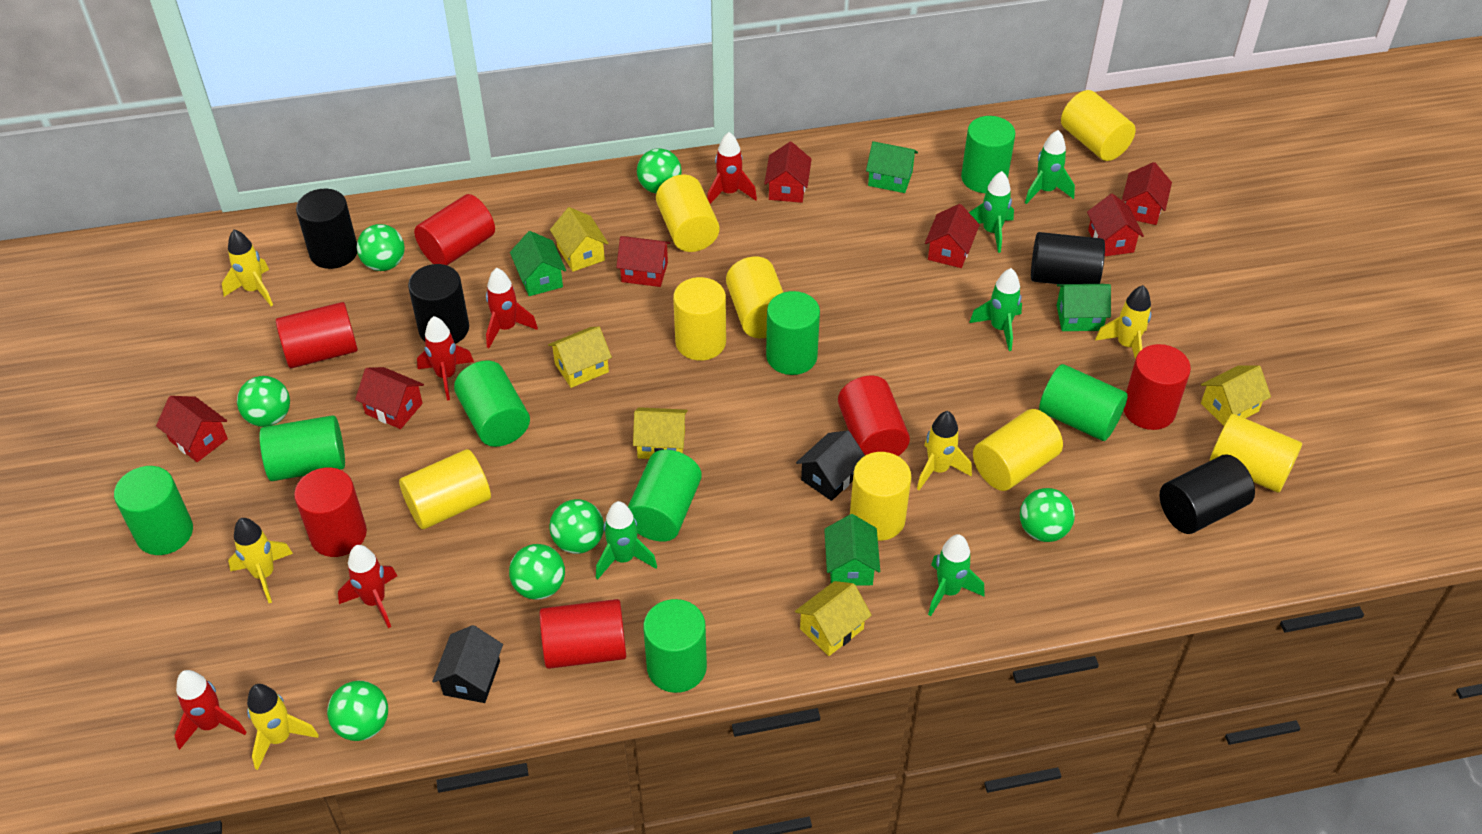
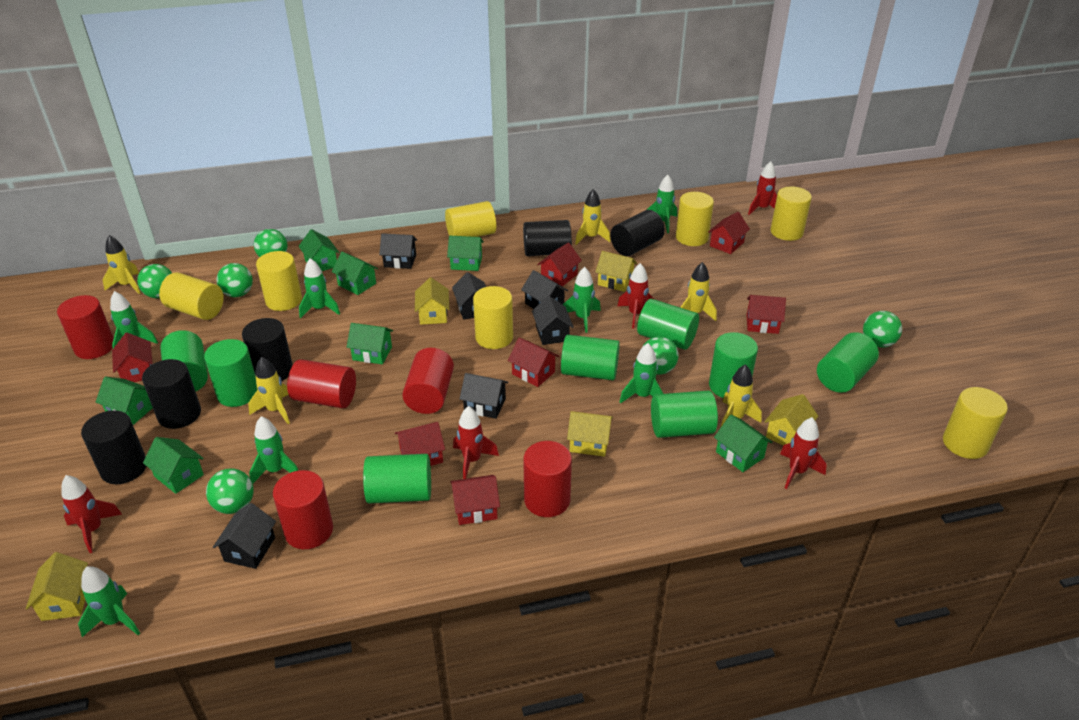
black cylinder: 4 -> 5
black house: 2 -> 6
green ball: 7 -> 6
green house: 4 -> 7
green rocket: 5 -> 7
red cylinder: 6 -> 5
yellow cylinder: 8 -> 7

